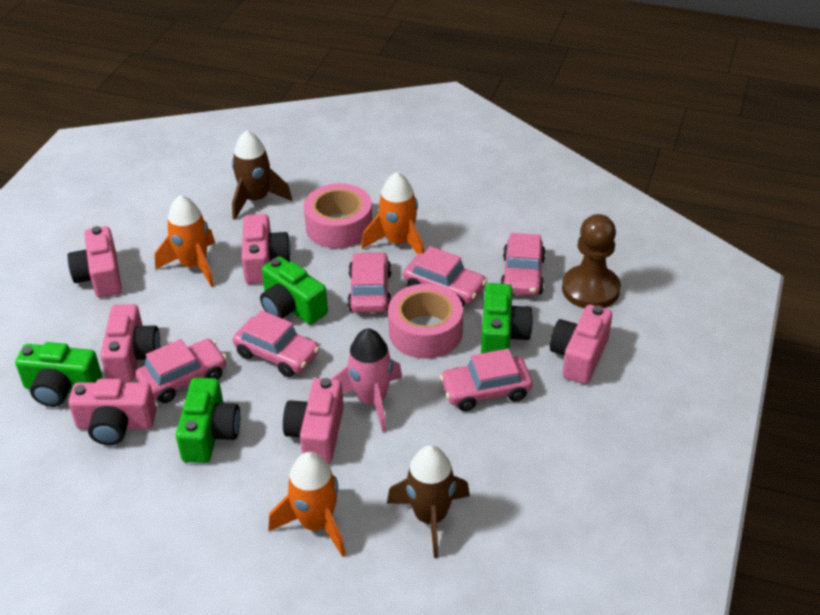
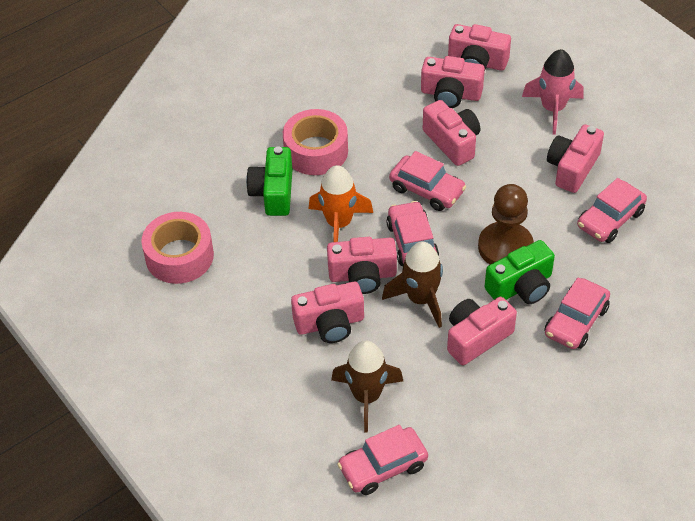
green camera: 4 -> 2
orange rocket: 3 -> 1
pink camera: 6 -> 7
pink car: 6 -> 5

